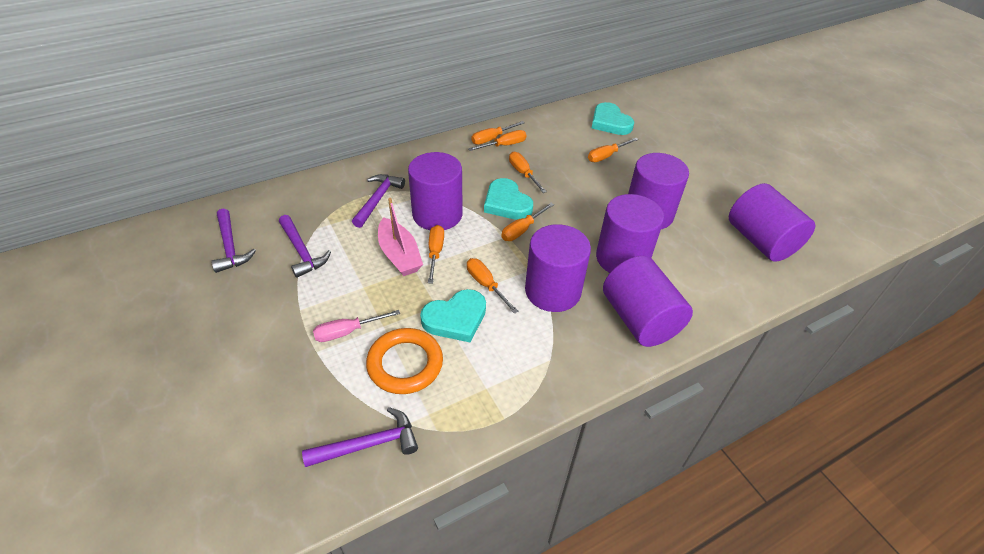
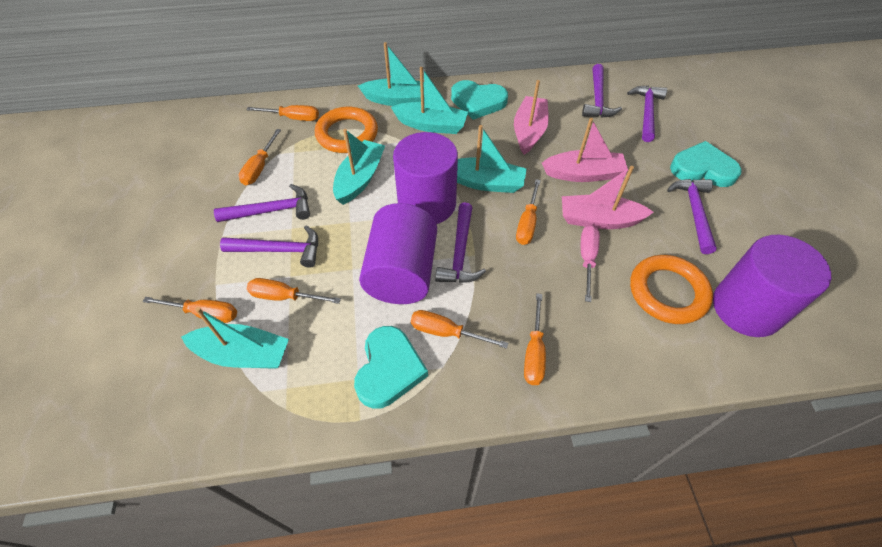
orange ring: 1 -> 2
pink boat: 1 -> 3
purple cylinder: 6 -> 3
purple hammer: 4 -> 6
turquoise boat: 0 -> 5

